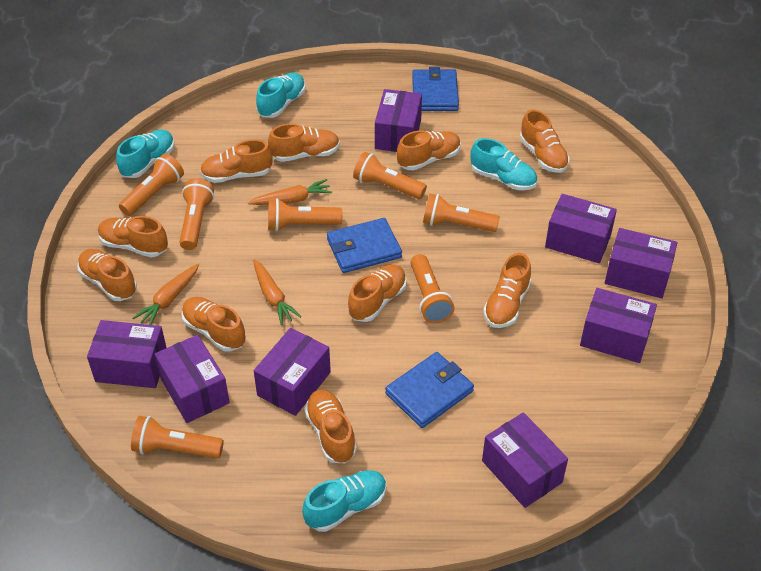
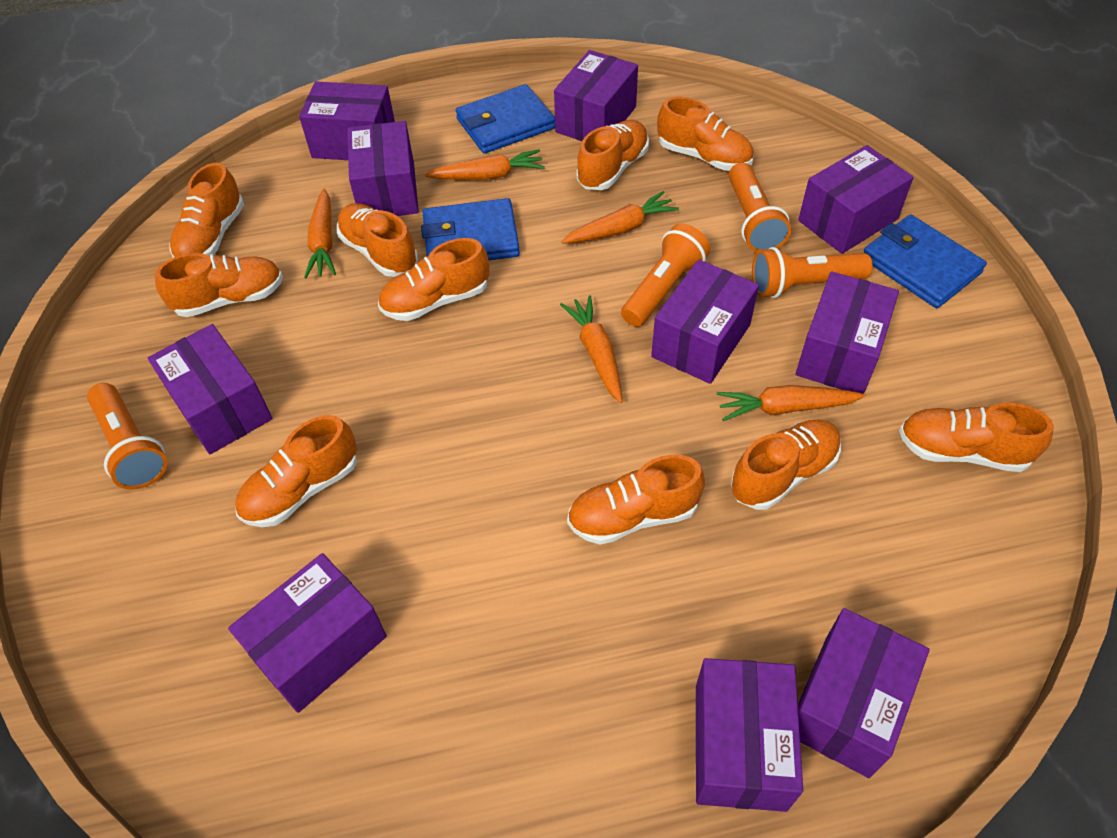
orange carrot: 3 -> 5
orange flashlight: 7 -> 4
purple box: 8 -> 10
turquoise shoe: 4 -> 0

